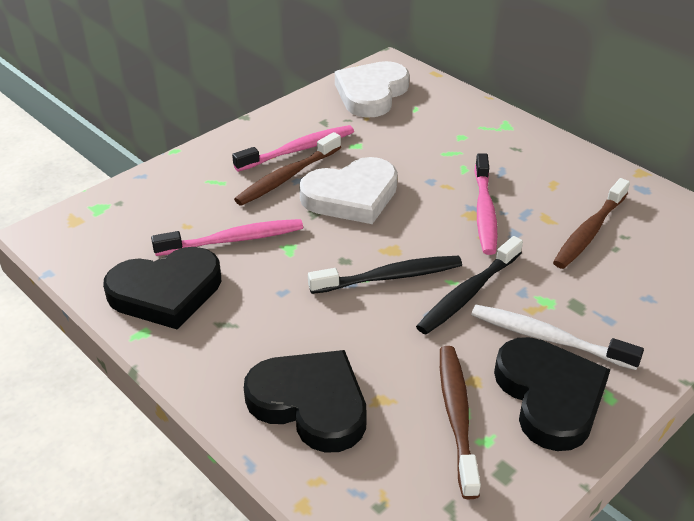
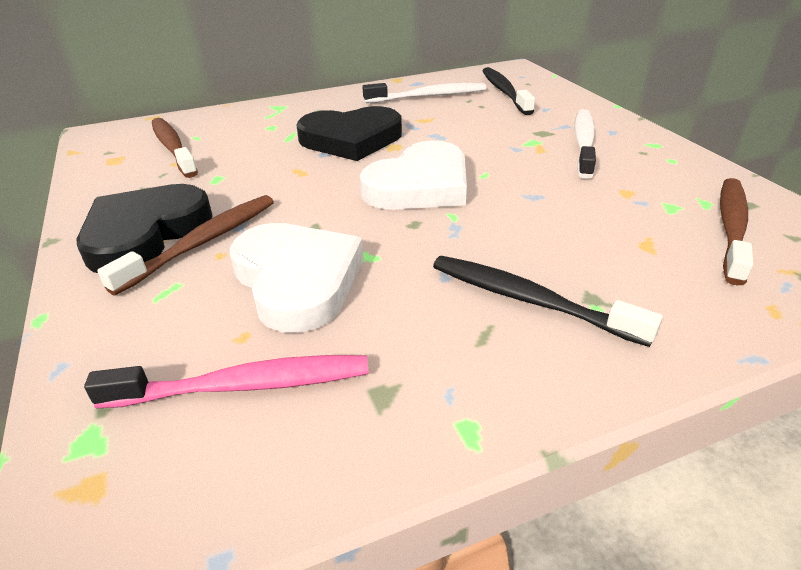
black heart: 3 -> 2
pink toothbrush: 3 -> 1
white toothbrush: 1 -> 2

